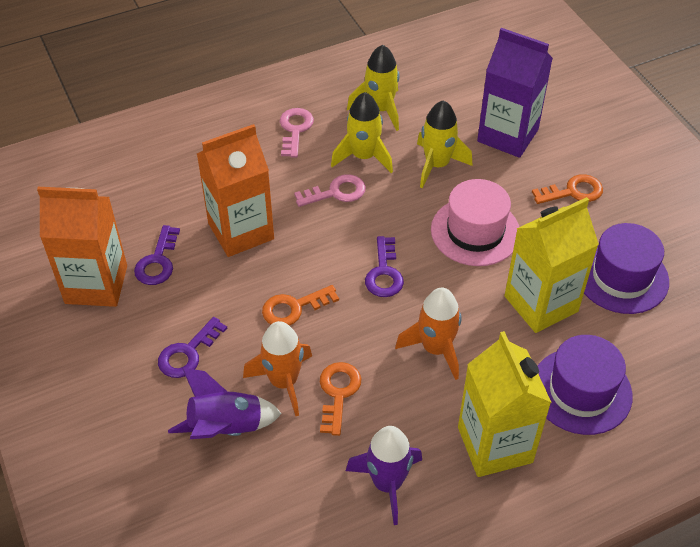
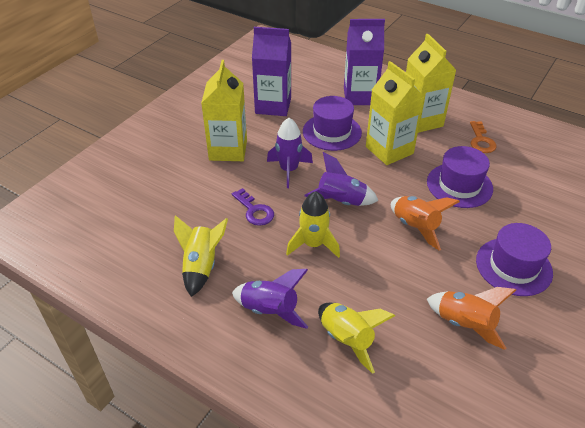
orange carton: 2 -> 0
orange key: 3 -> 1
pink hat: 1 -> 0
pink key: 2 -> 0
purple carton: 1 -> 2
purple hat: 2 -> 3
purple key: 3 -> 1
purple rocket: 2 -> 3
yellow carton: 2 -> 3

